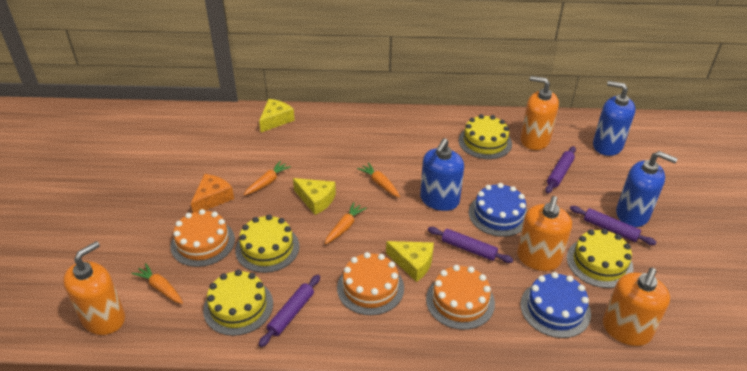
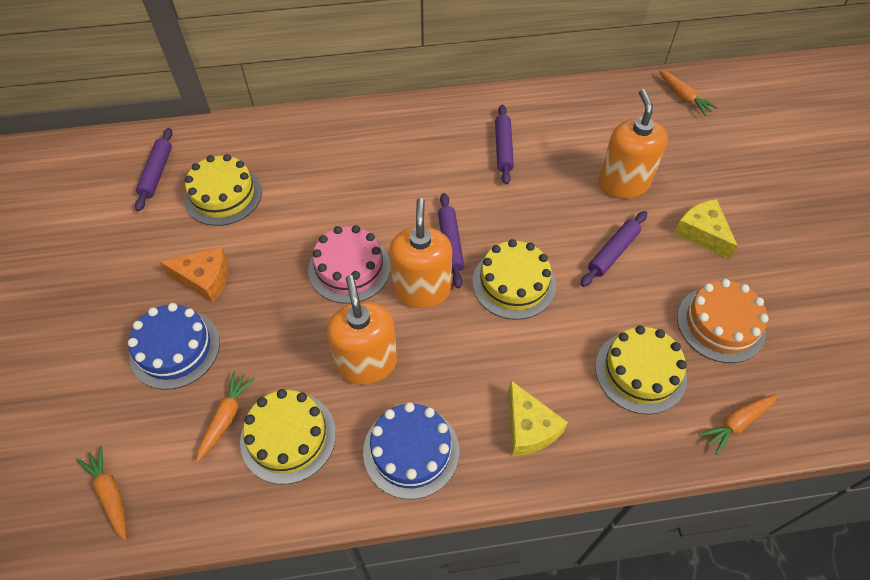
blue soap dispenser: 3 -> 0
orange cake: 3 -> 1
orange soap dispenser: 4 -> 3
pink cake: 0 -> 1
yellow cheese: 3 -> 2

